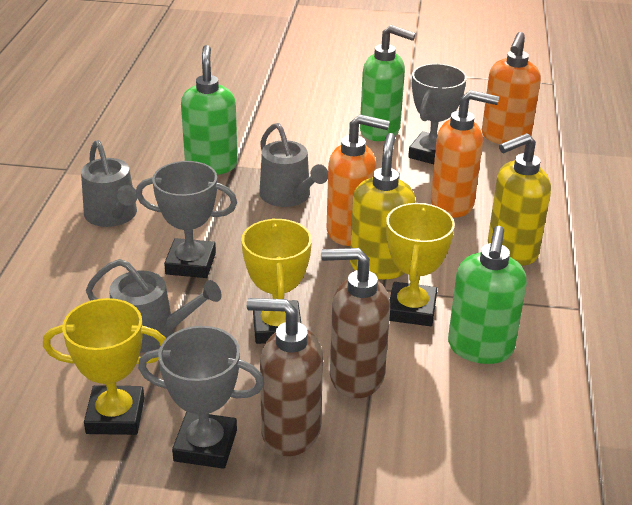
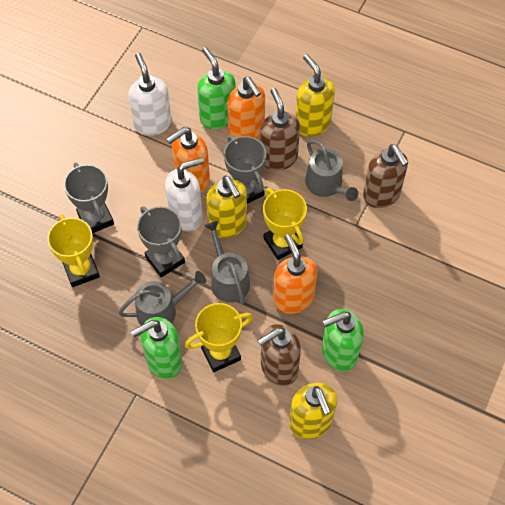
brown soap dispenser: 2 -> 3
white soap dispenser: 0 -> 2
yellow soap dispenser: 2 -> 3

